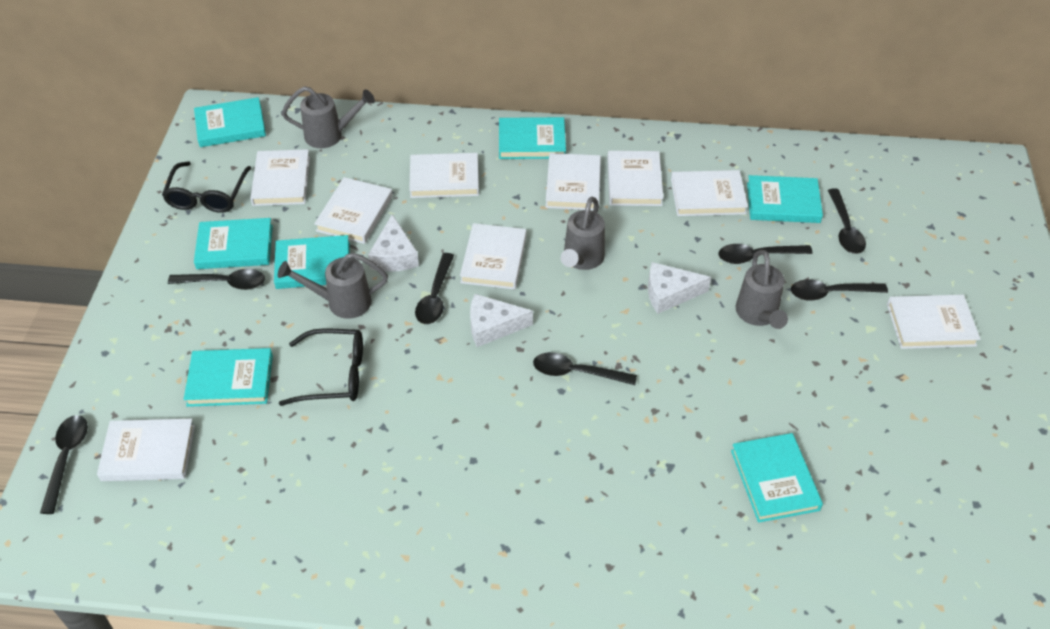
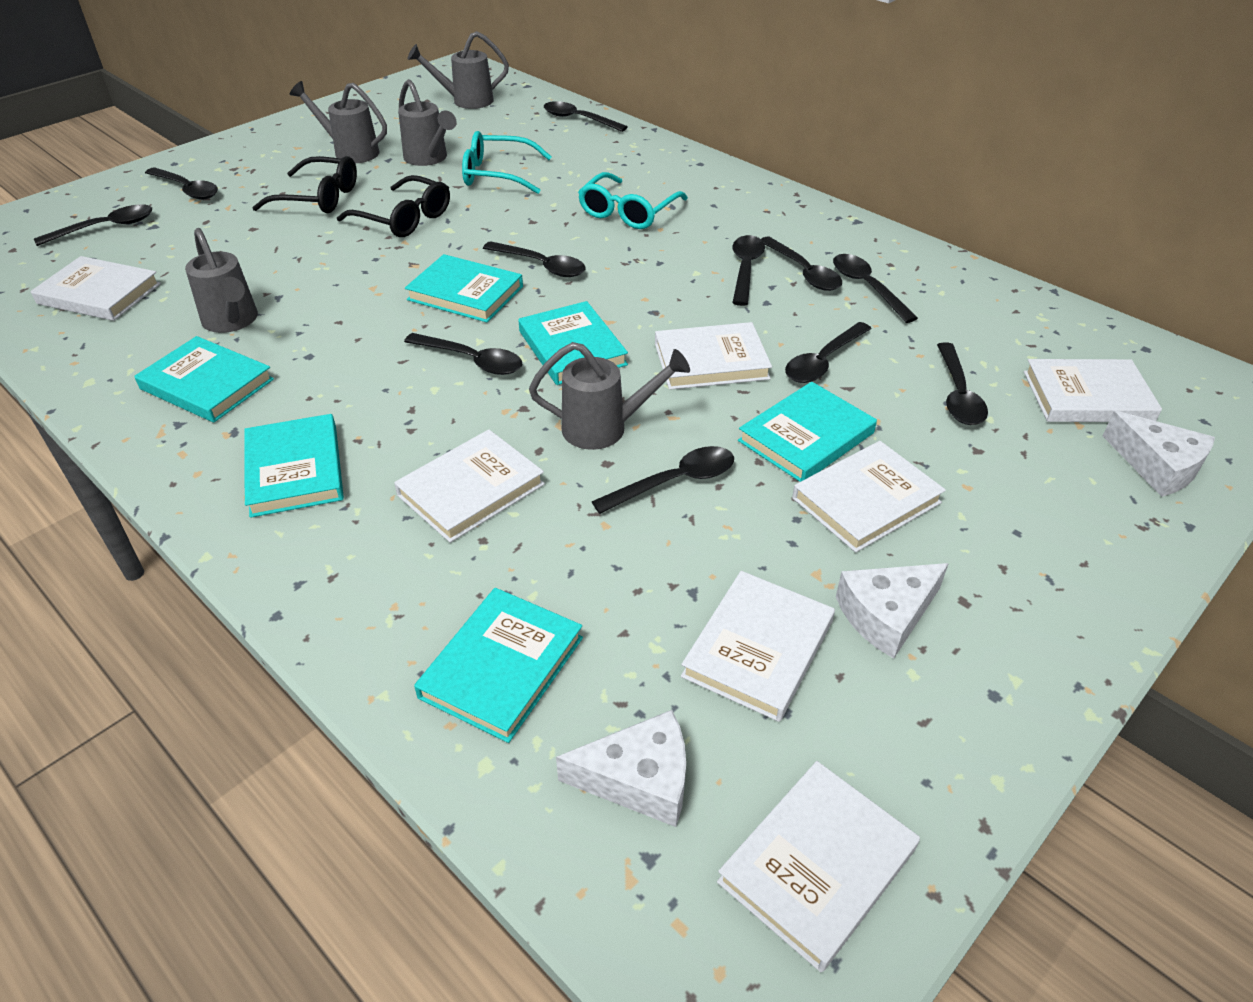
black spoon: 7 -> 11
grey watering can: 4 -> 5
turquoise book: 7 -> 6
turquoise glasses: 0 -> 2
white book: 9 -> 7

